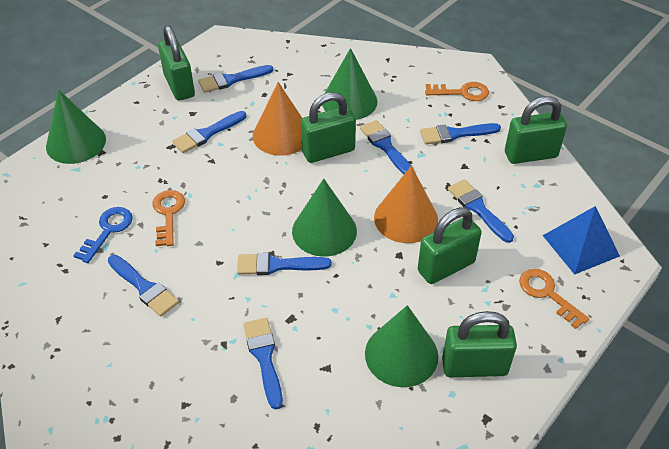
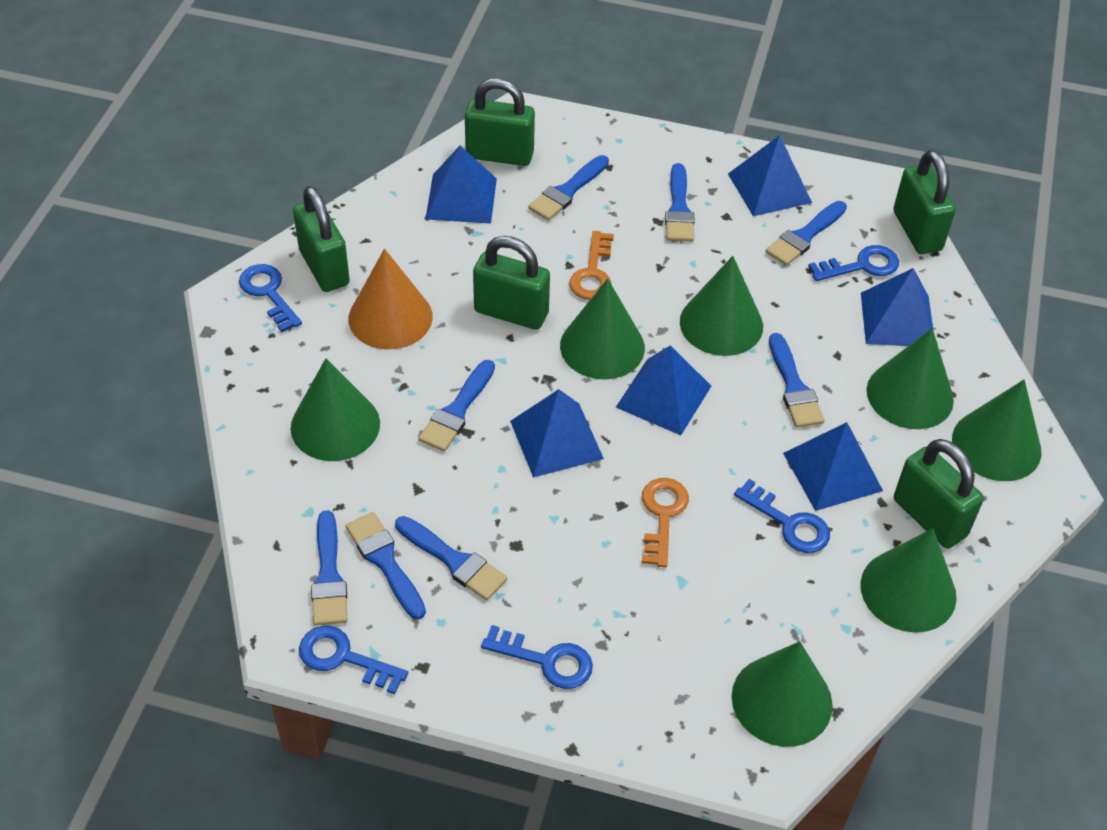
blue key: 1 -> 5
blue pyramid: 1 -> 6
green cone: 4 -> 7
orange cone: 2 -> 1
orange key: 3 -> 2

